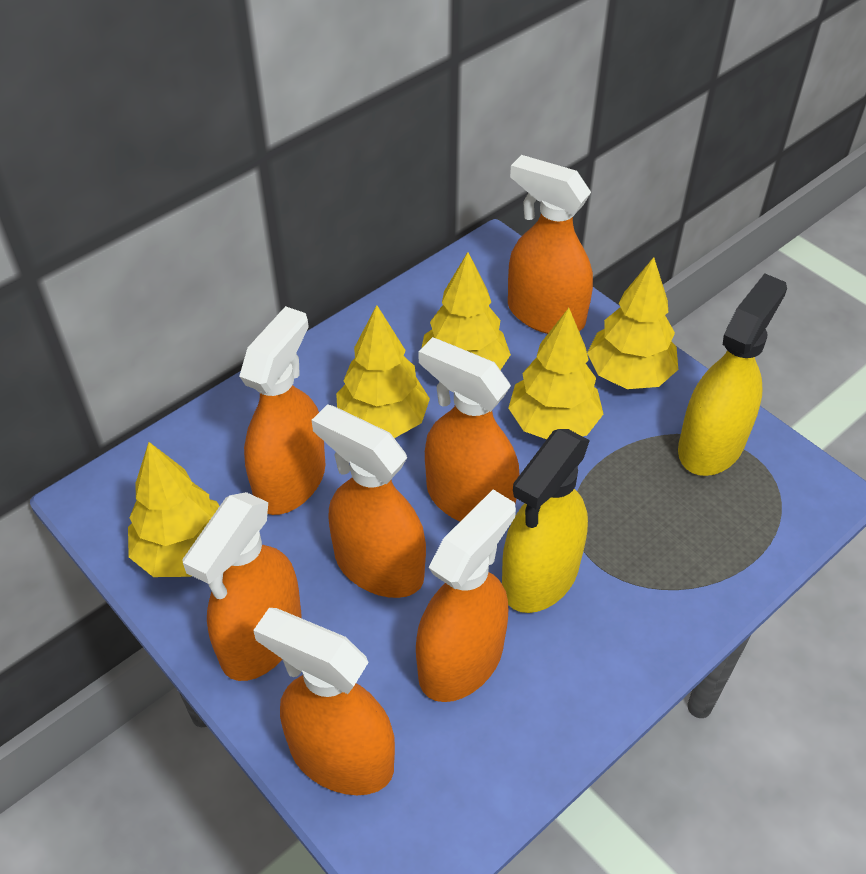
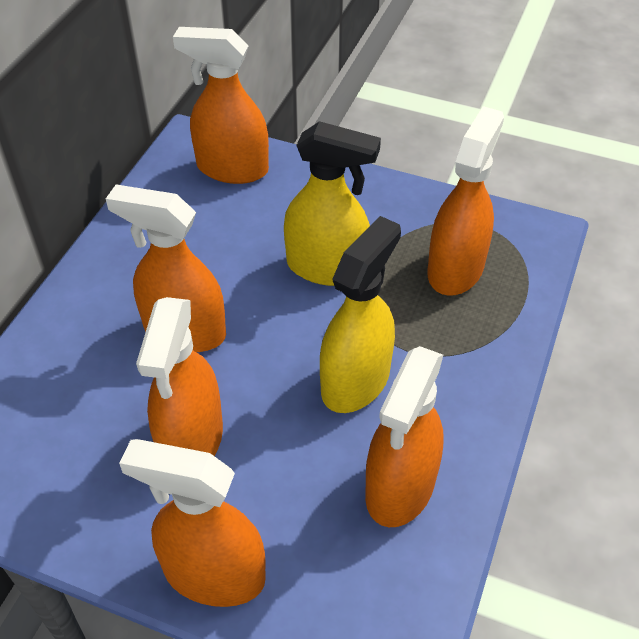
orange spray bottle: 7 -> 6
yellow tree: 5 -> 0

